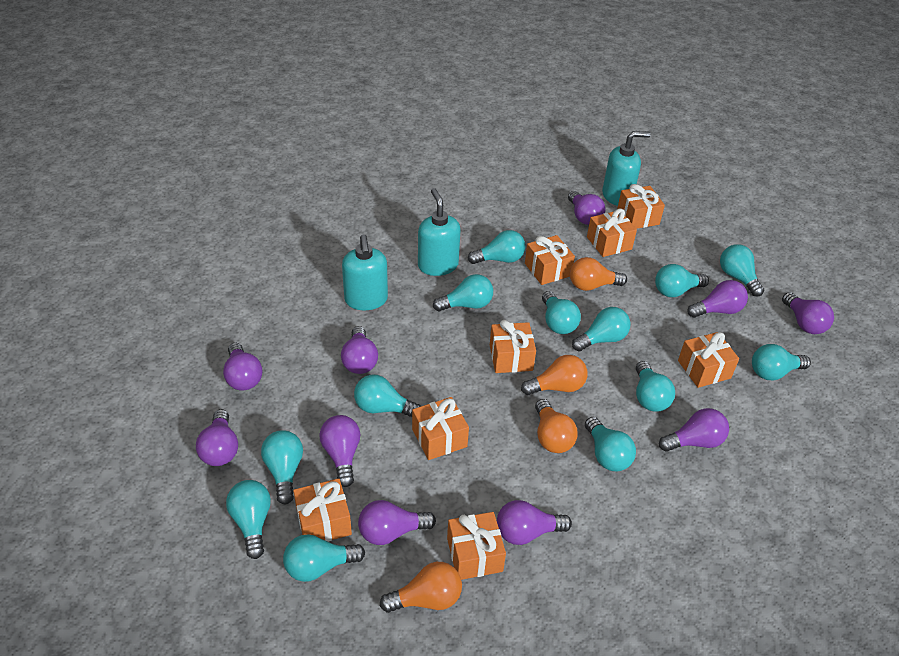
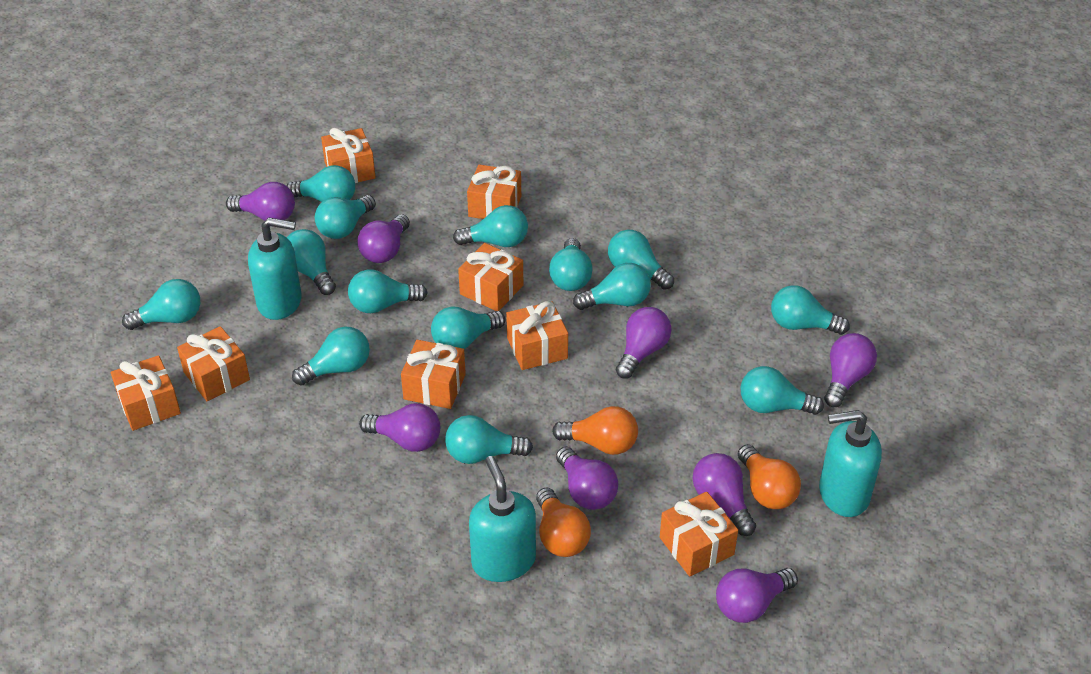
orange light bulb: 4 -> 3
purple light bulb: 10 -> 8
turquoise light bulb: 13 -> 14

